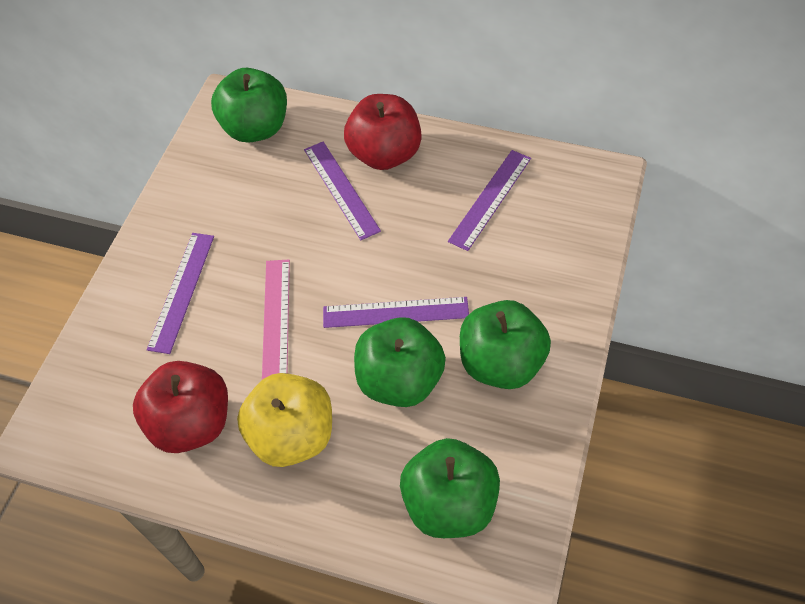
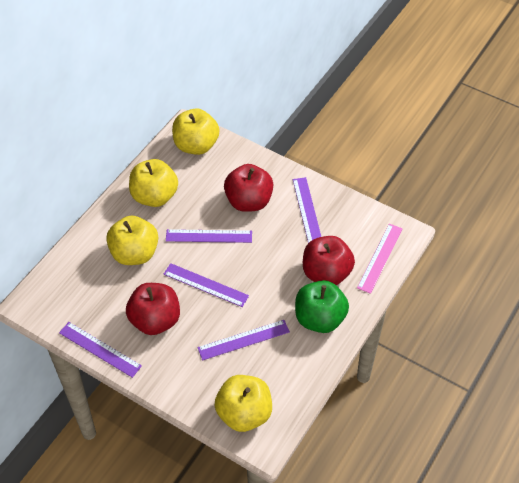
green apple: 4 -> 1
purple ruler: 4 -> 5
red apple: 2 -> 3
yellow apple: 1 -> 4

